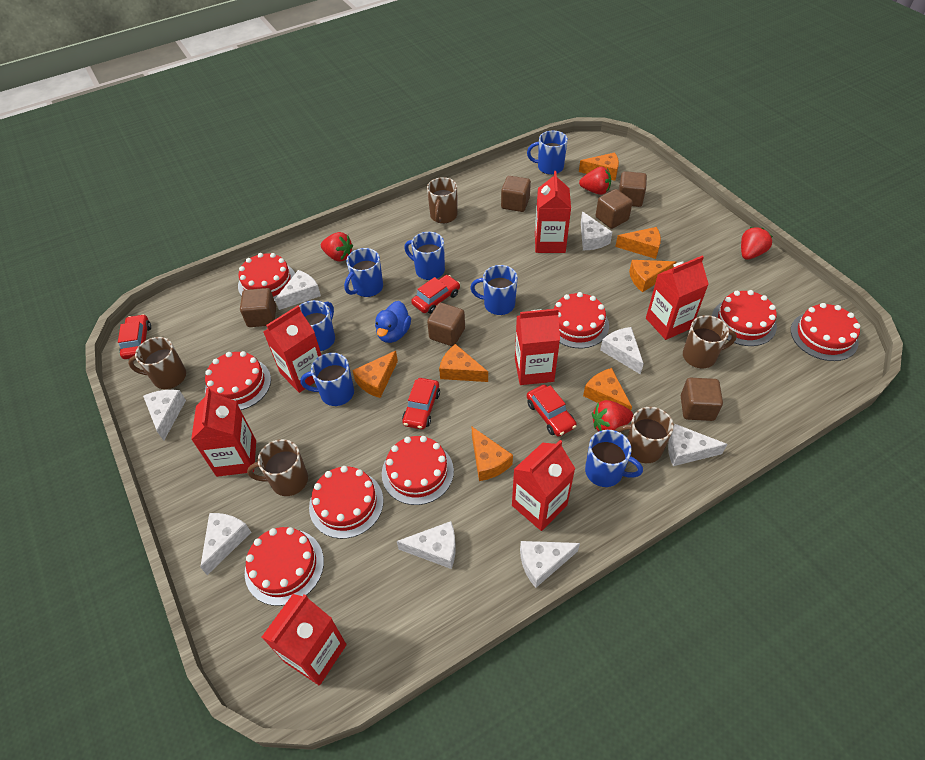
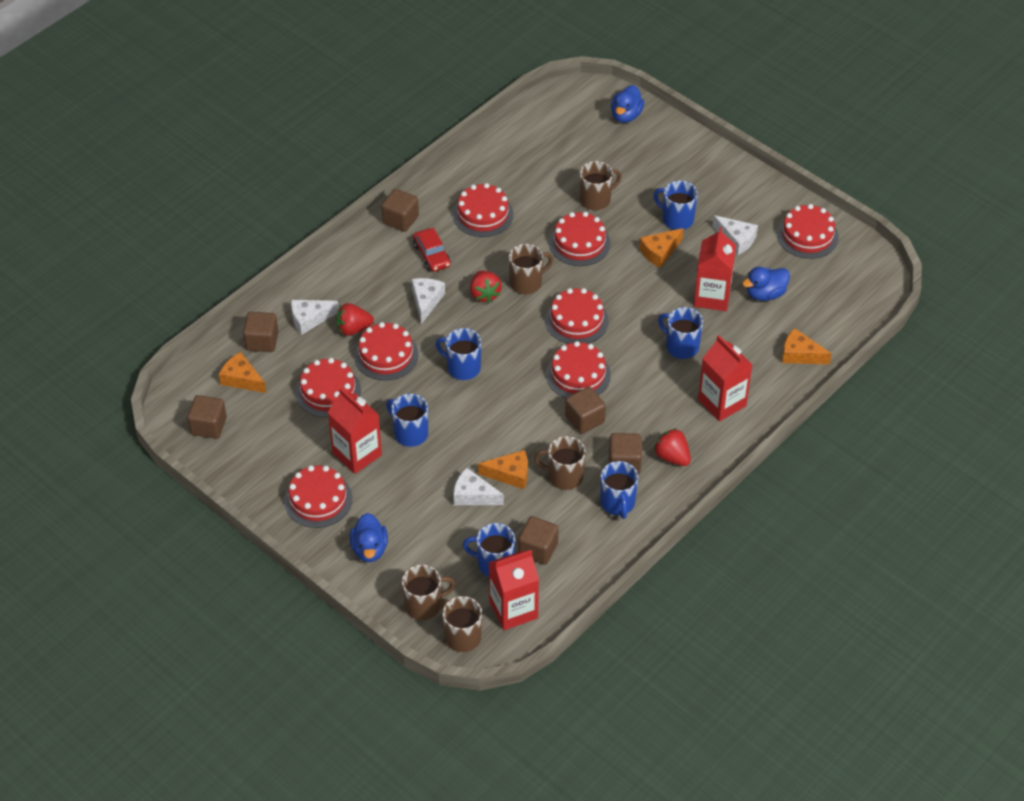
blue duck: 1 -> 3
blue mug: 7 -> 6
orange cheese: 7 -> 4
red car: 4 -> 1
red carton: 7 -> 4
red strawberry: 4 -> 3
white cheese: 8 -> 4

